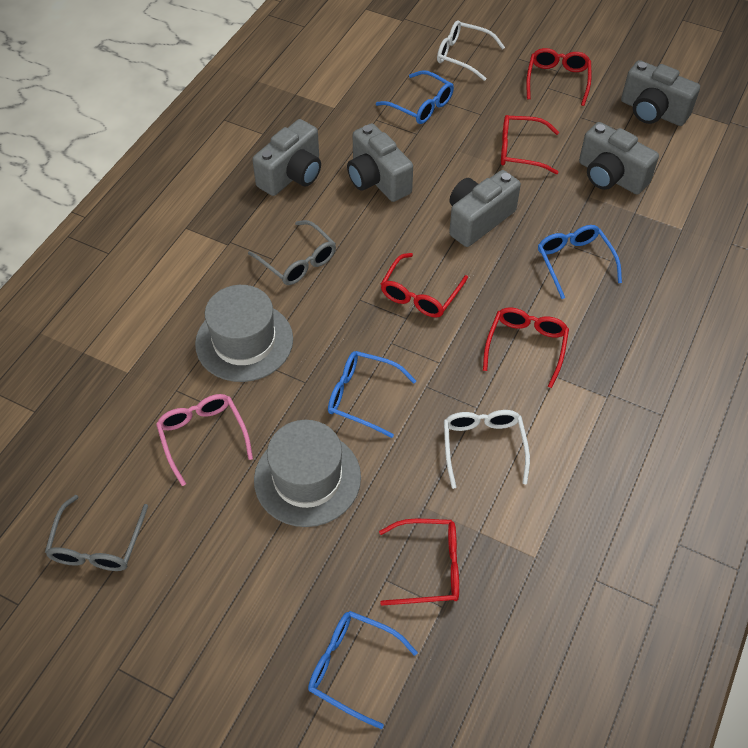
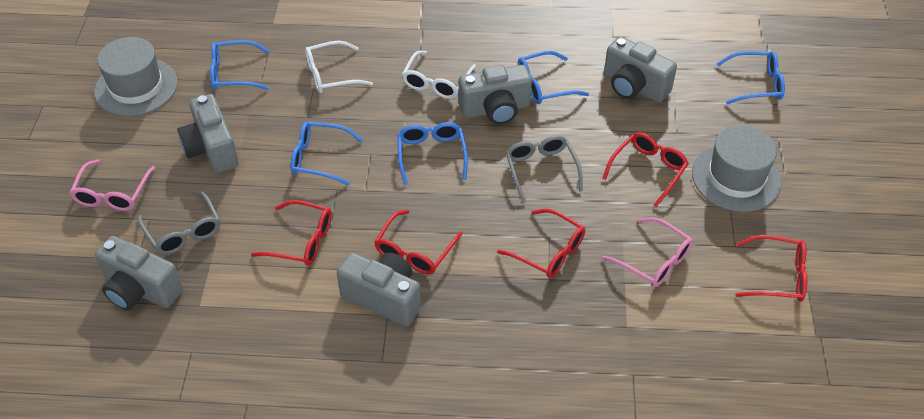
blue glasses: 4 -> 5
pink glasses: 1 -> 2

